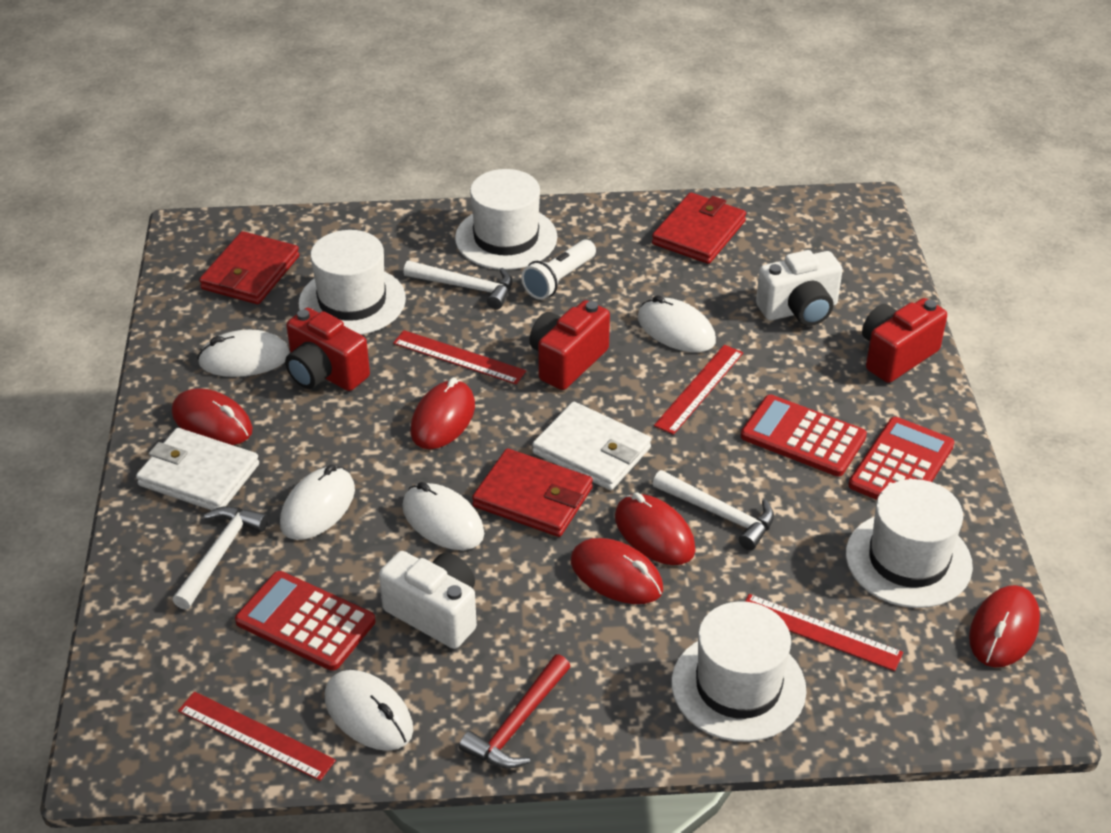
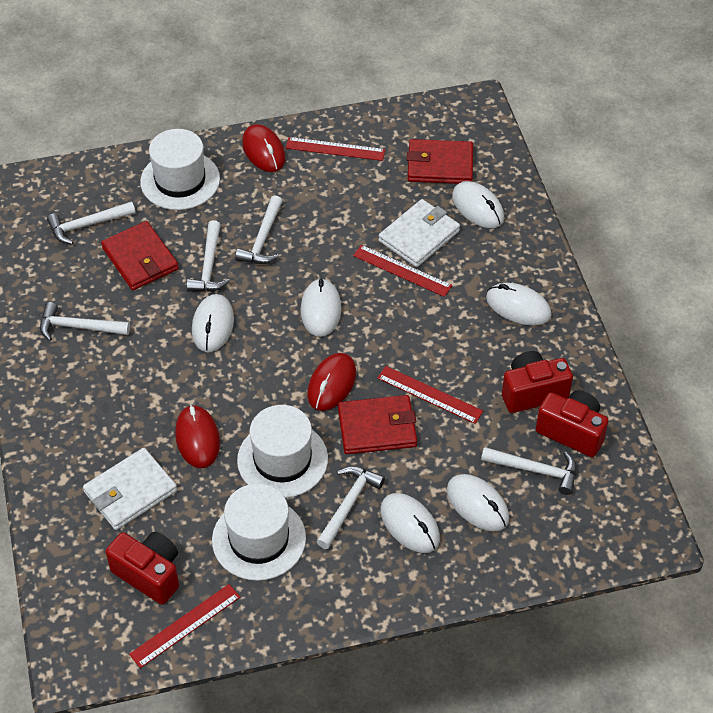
red calculator: 3 -> 0
red hammer: 1 -> 0
red mouse: 5 -> 3
white camera: 2 -> 0
white flashlight: 1 -> 0
white hammer: 3 -> 6
white hat: 4 -> 3
white mouse: 5 -> 6

